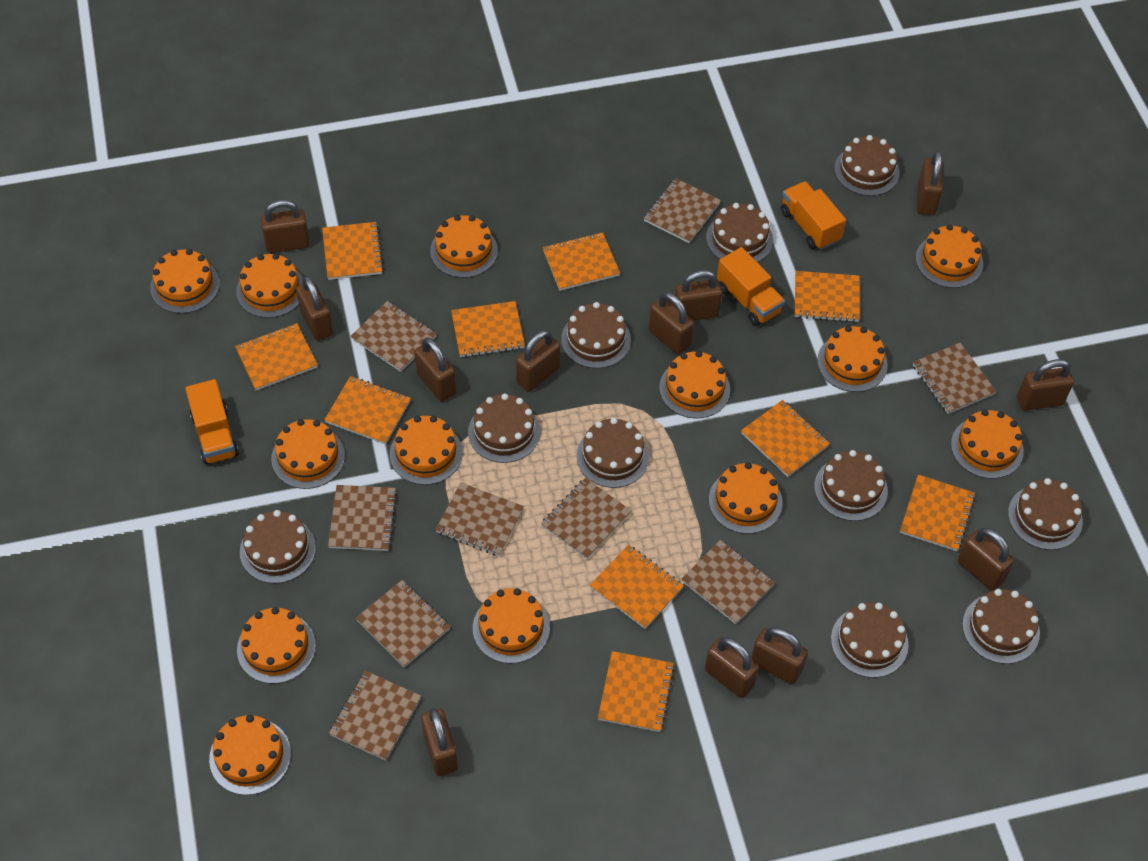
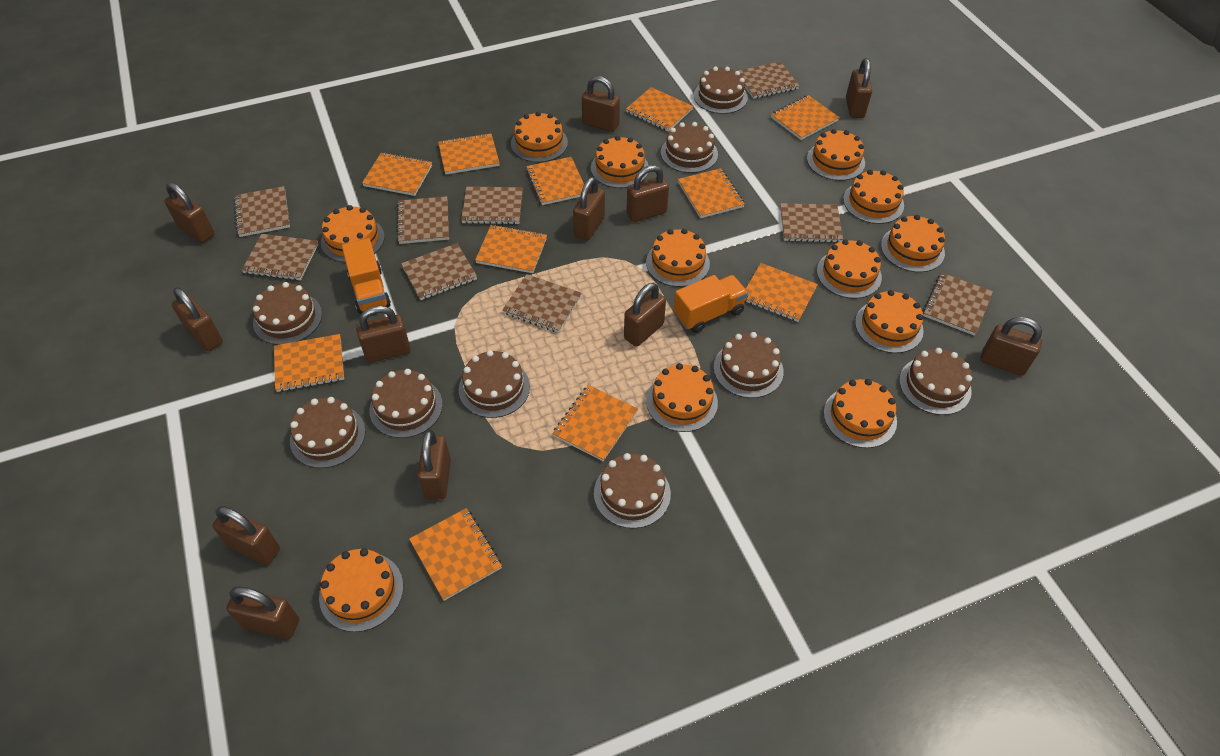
brown cake: 10 -> 9
orange cake: 13 -> 12
orange notebook: 10 -> 11
orange truck: 3 -> 2

